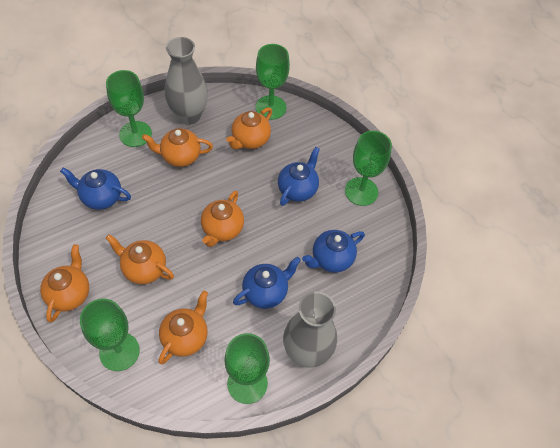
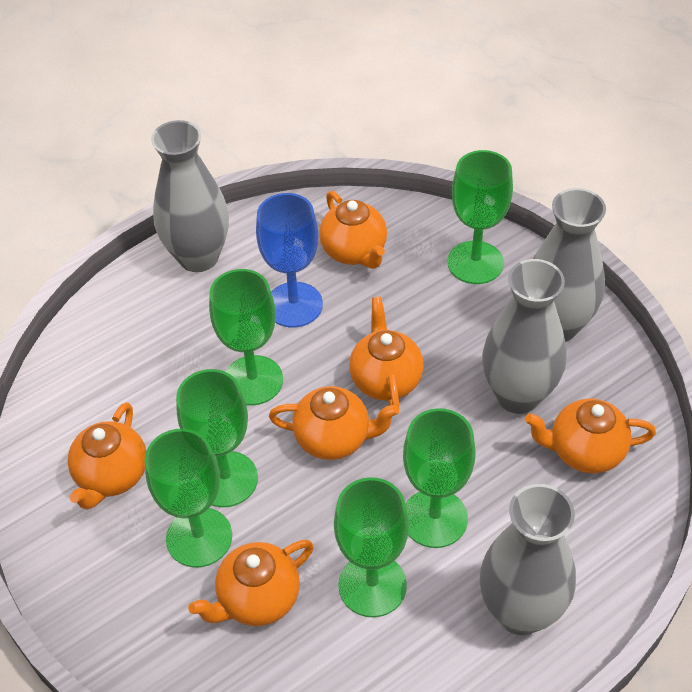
blue goblet: 0 -> 1
blue teapot: 4 -> 0
green goblet: 5 -> 6
grey vase: 2 -> 4

